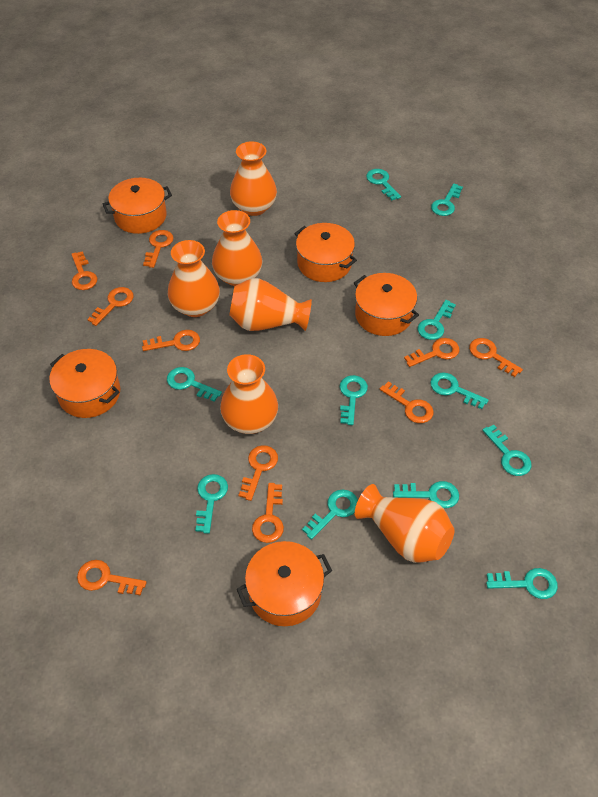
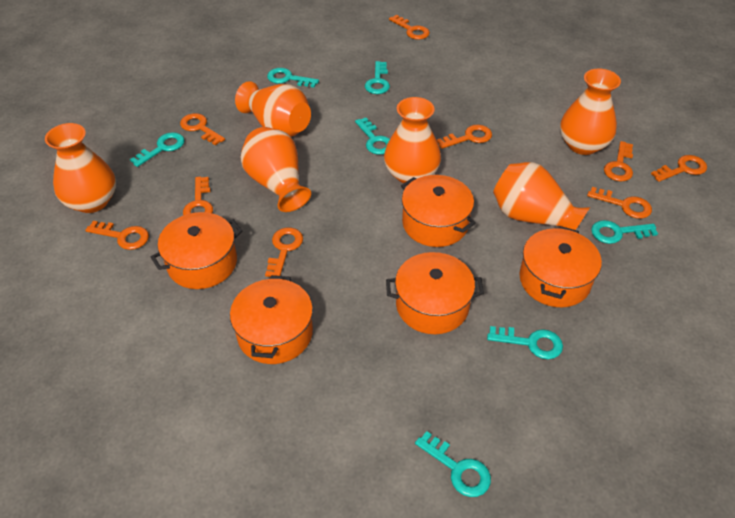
orange key: 10 -> 9
turquoise key: 11 -> 7

